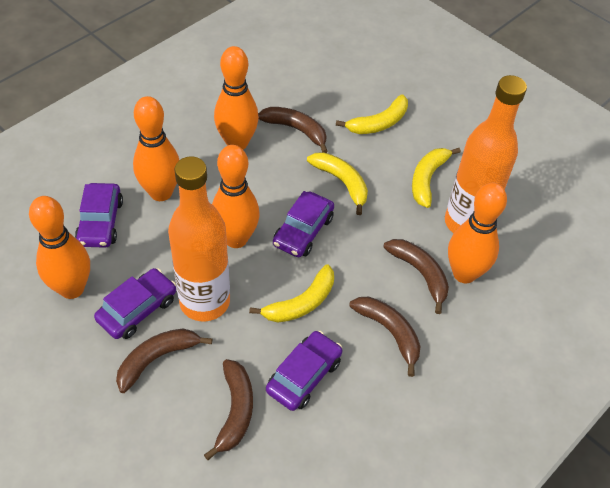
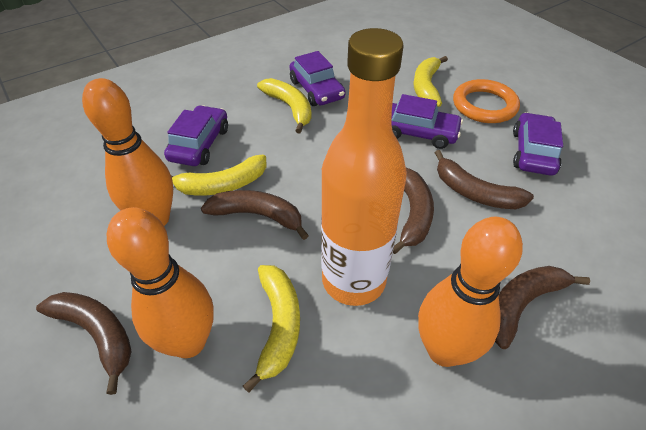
orange bottle: 2 -> 1
orange bowling pin: 5 -> 3
orange ring: 0 -> 1

